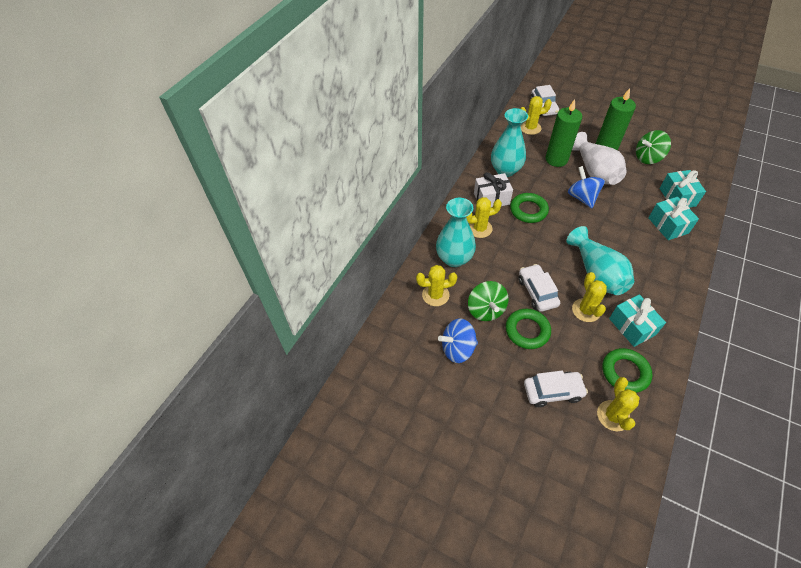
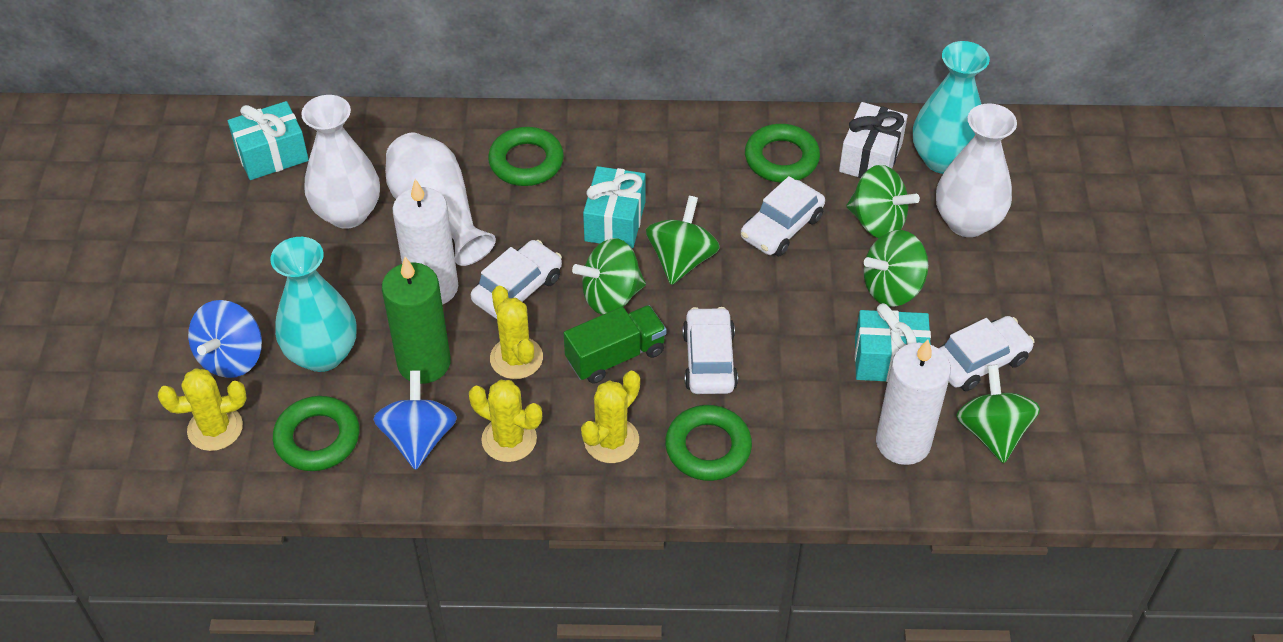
green candle: 2 -> 1
green ring: 3 -> 4
green spinning top: 2 -> 5
green truck: 0 -> 1
turquoise vase: 3 -> 2
white candle: 0 -> 2
white car: 3 -> 4
white vase: 1 -> 3
yellow cactus: 5 -> 4

